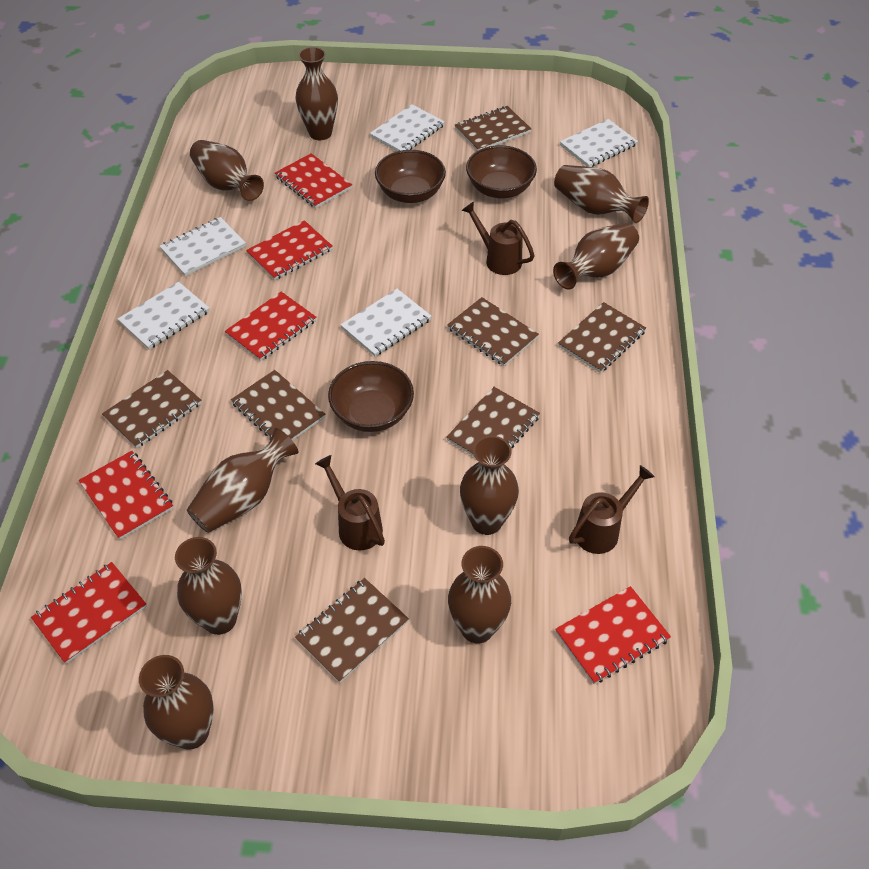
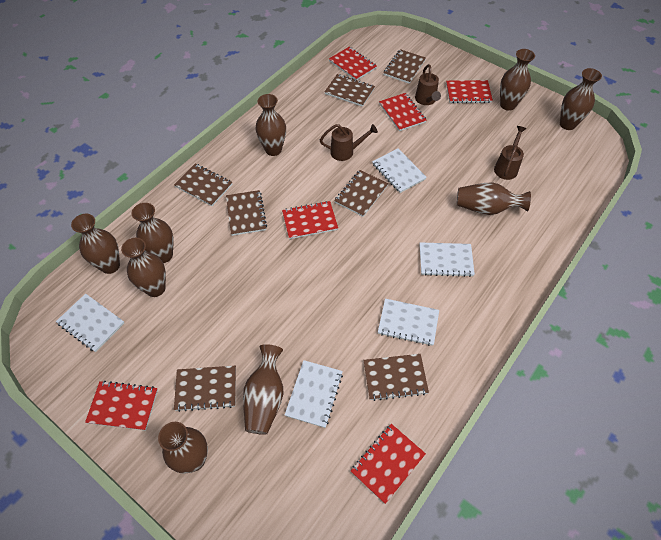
brown bowl: 3 -> 0

